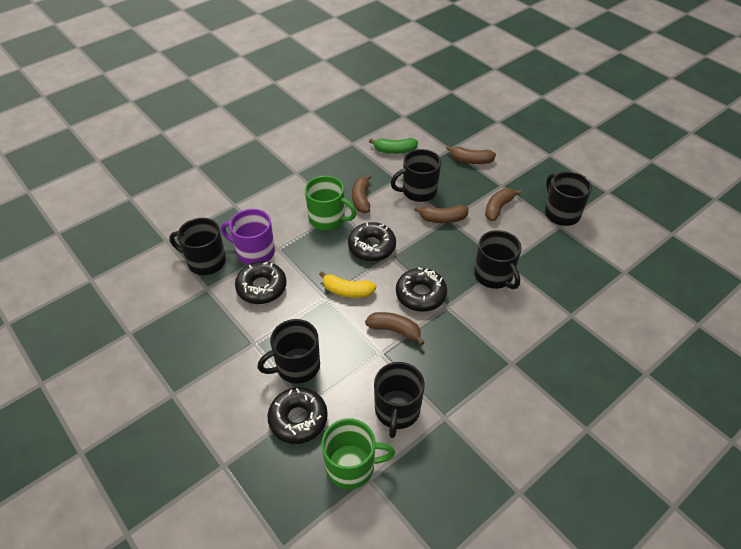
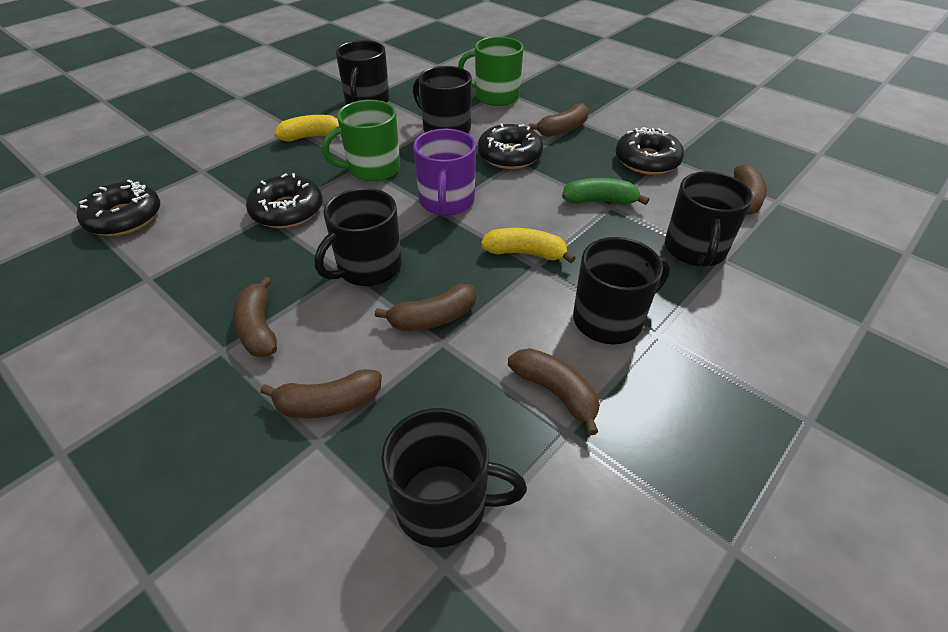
brown banana: 5 -> 6
yellow banana: 1 -> 2

